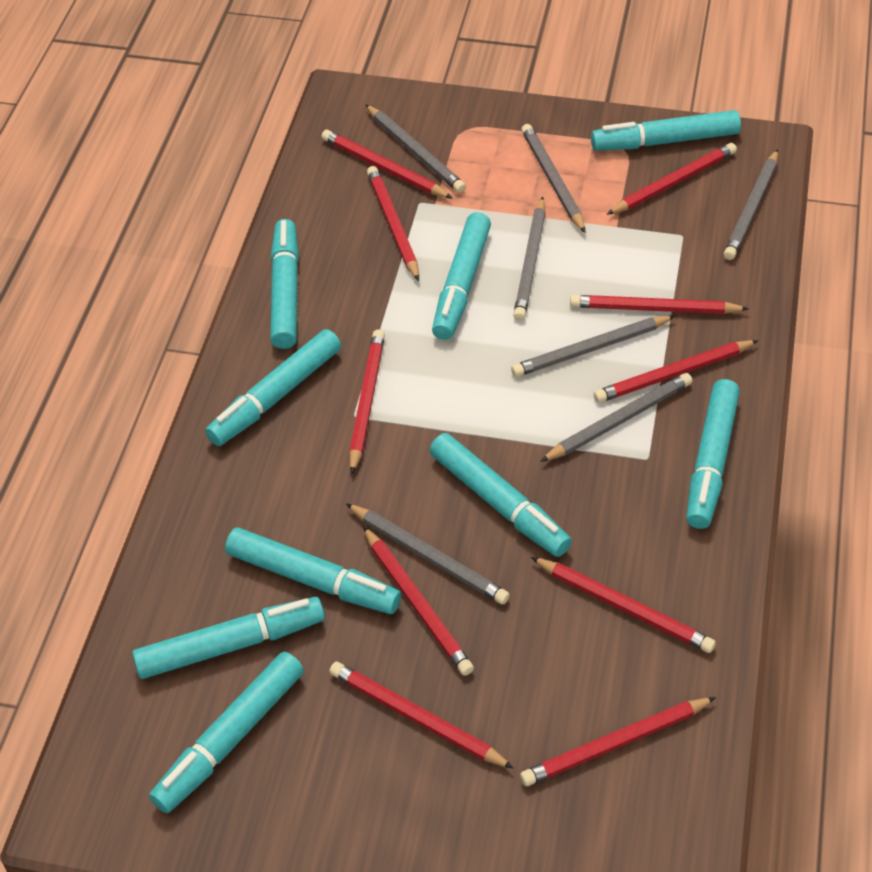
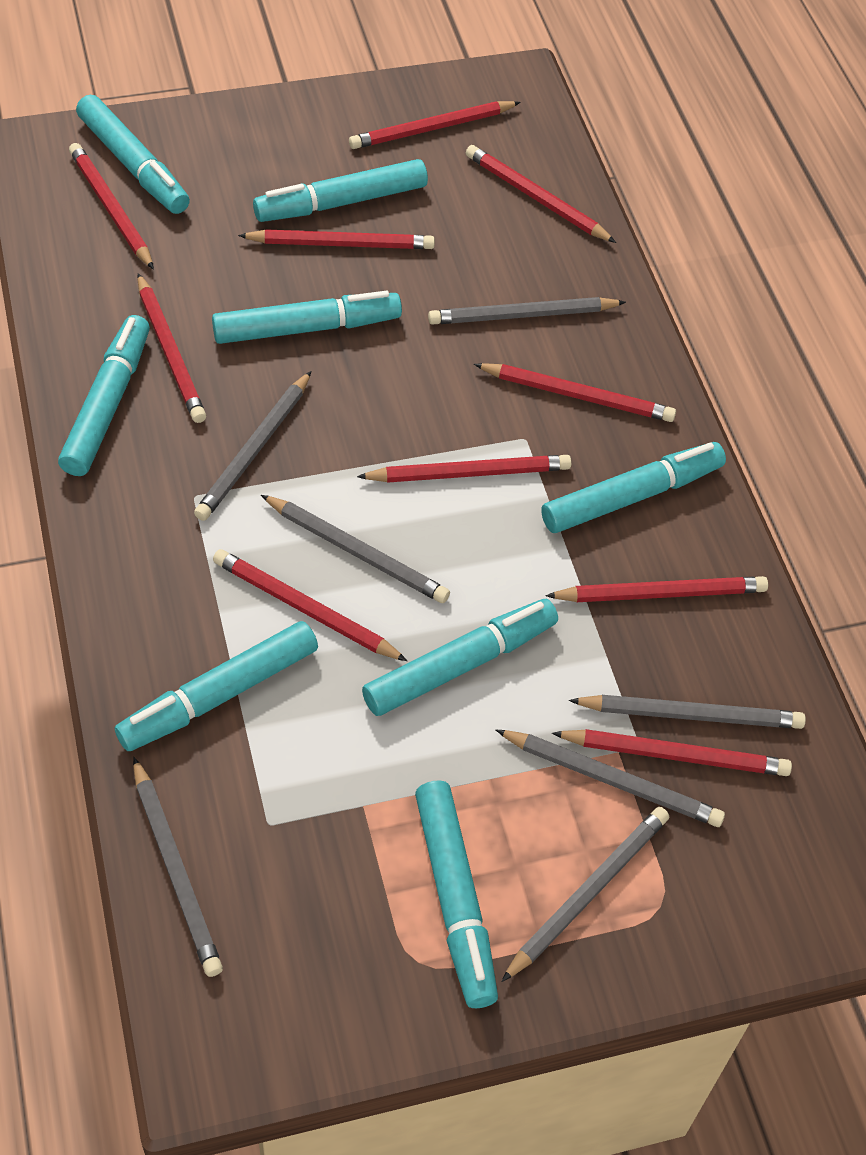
turquoise marker: 9 -> 8

